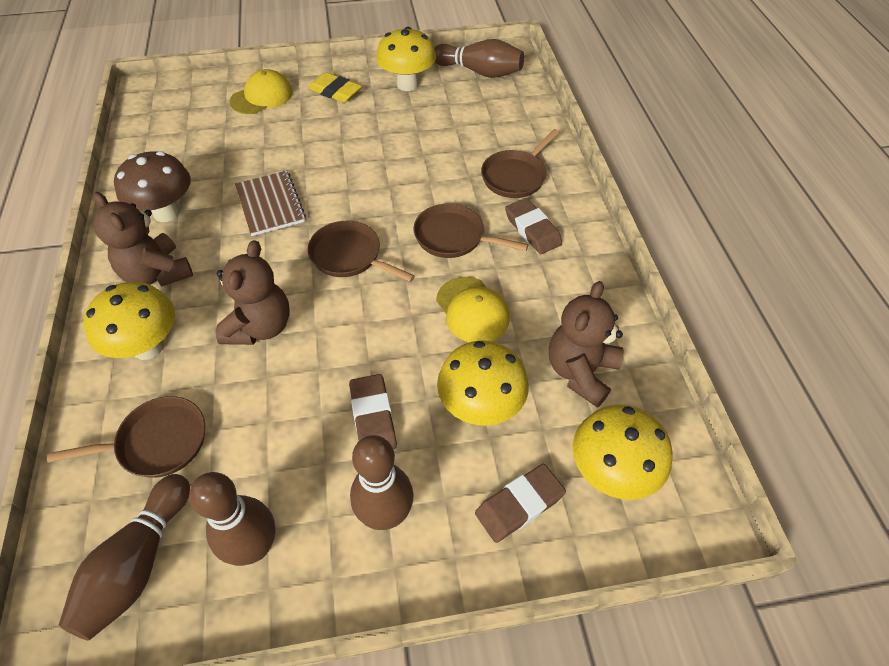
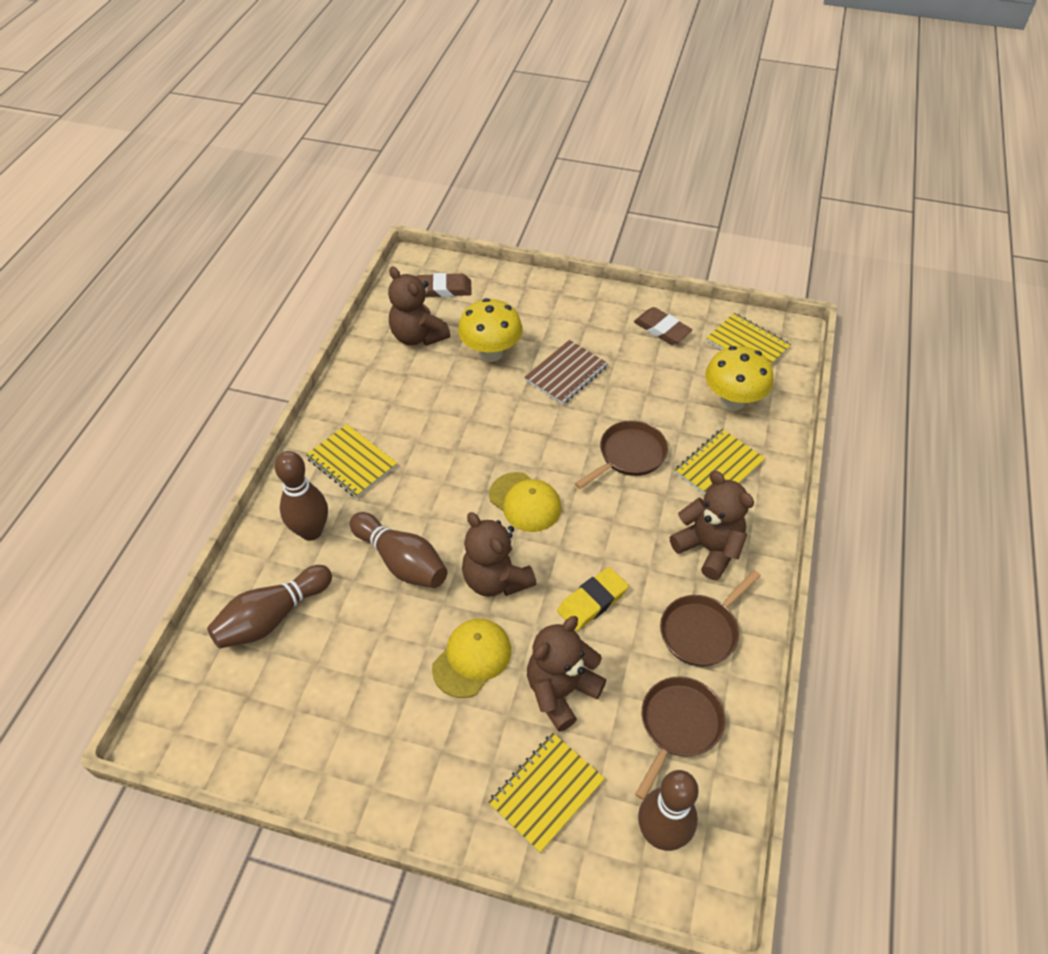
brown eraser: 3 -> 2
brown mushroom: 1 -> 0
brown pan: 4 -> 3
brown teddy bear: 3 -> 4
yellow mushroom: 4 -> 2
yellow notebook: 0 -> 4

